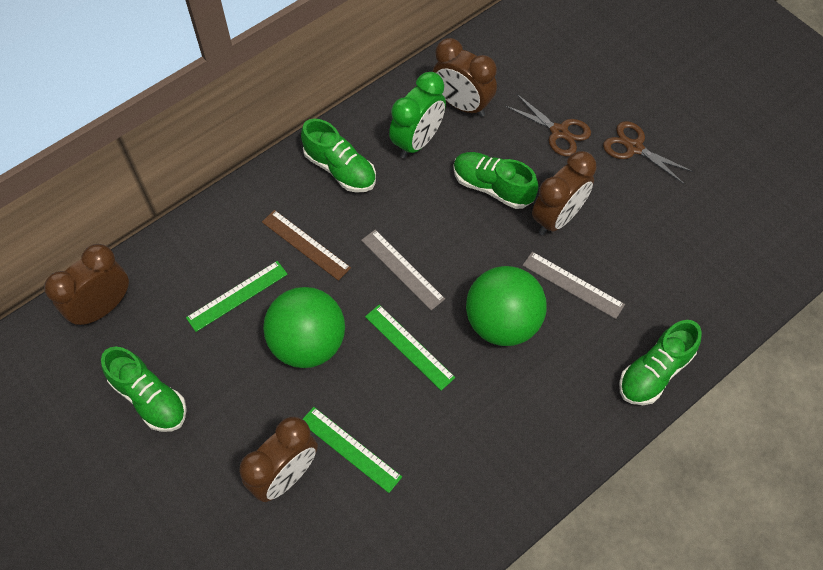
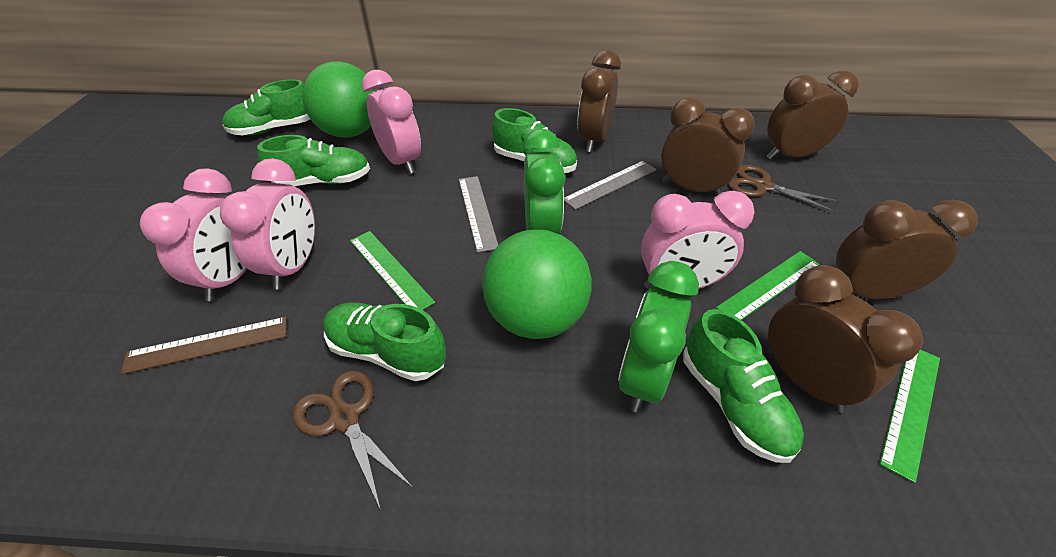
brown clock: 4 -> 5
green clock: 1 -> 2
green shoe: 4 -> 5
pink clock: 0 -> 4

